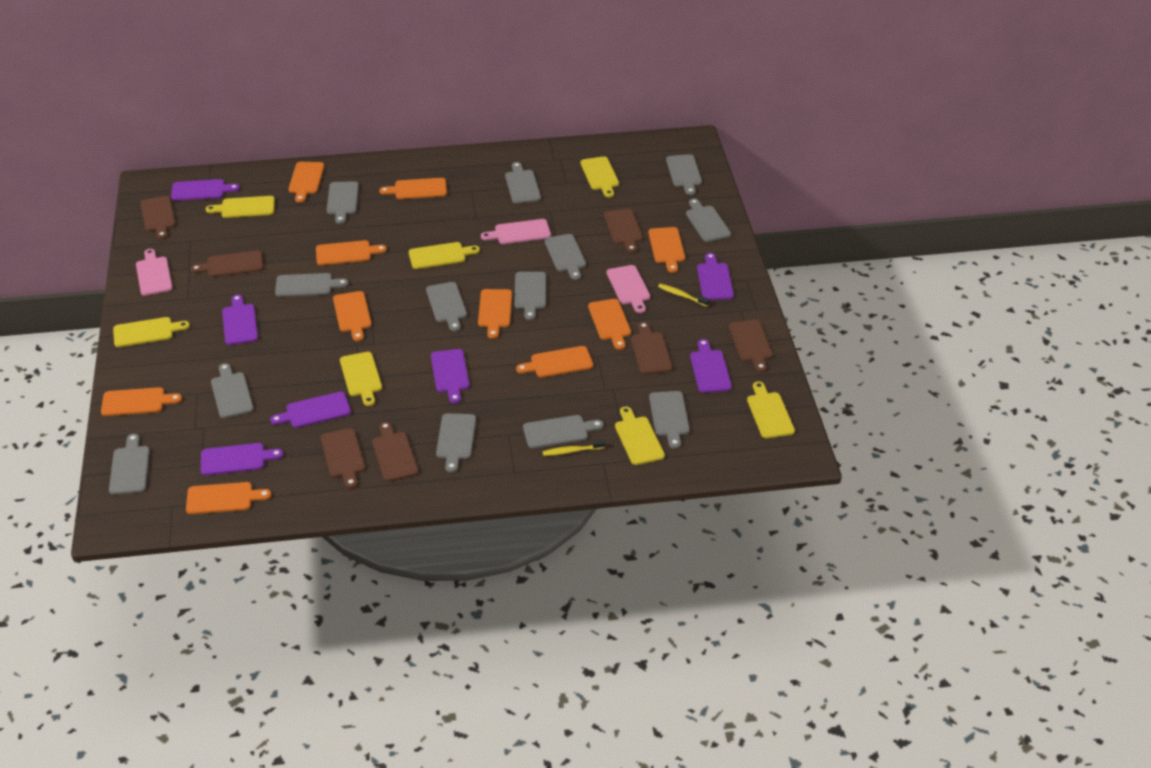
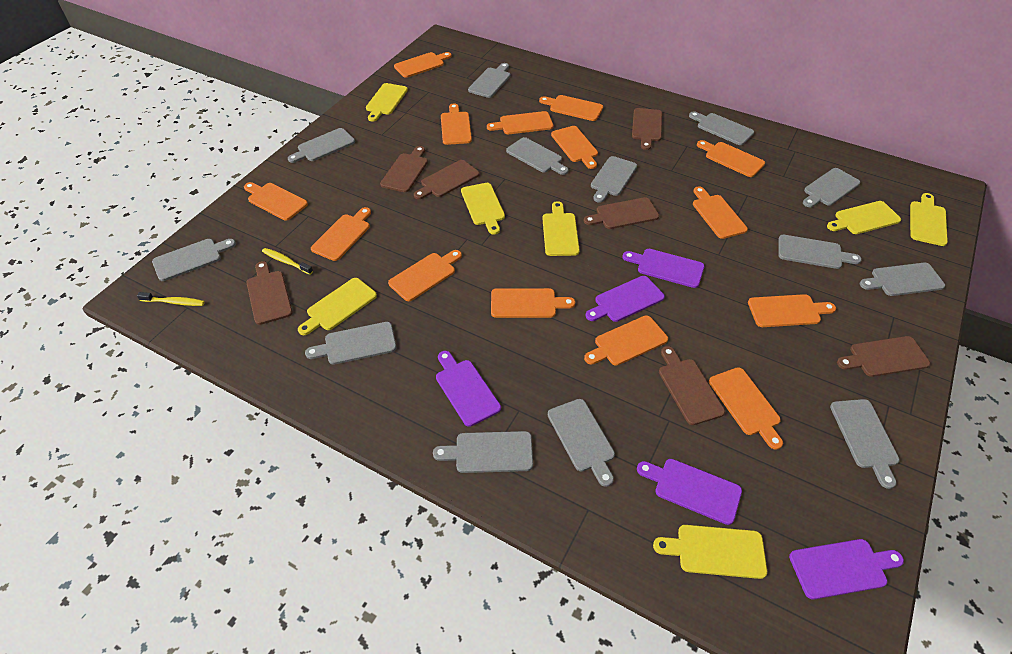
orange cutting board: 10 -> 14
pink cutting board: 3 -> 0
purple cutting board: 7 -> 5

